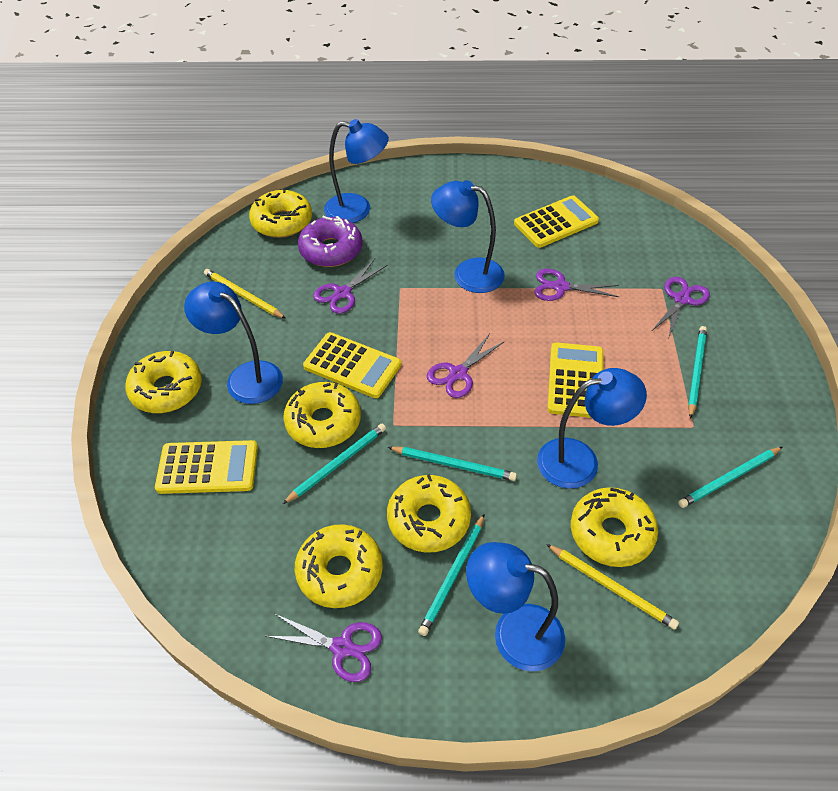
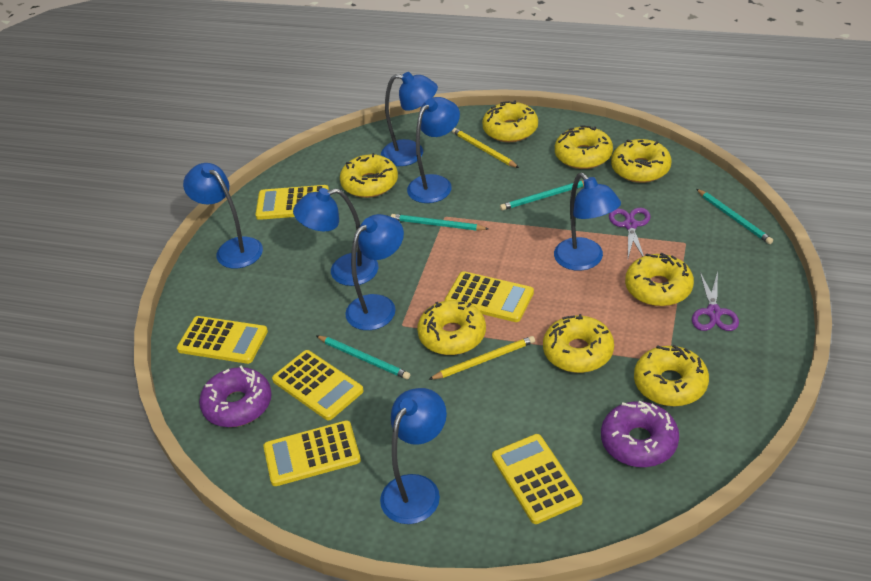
blue lamp: 5 -> 7
purple donut: 1 -> 2
purple scissors: 5 -> 2
turquoise pencil: 5 -> 4
yellow calculator: 4 -> 6
yellow donut: 6 -> 8

